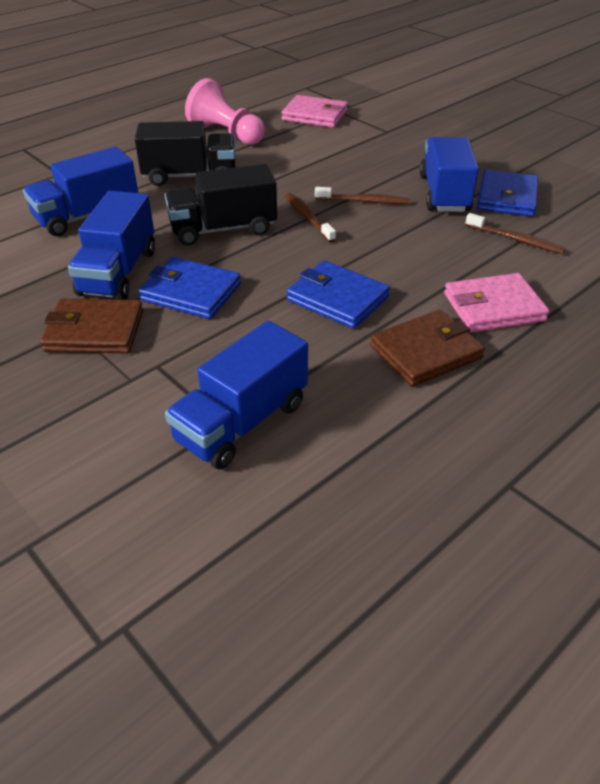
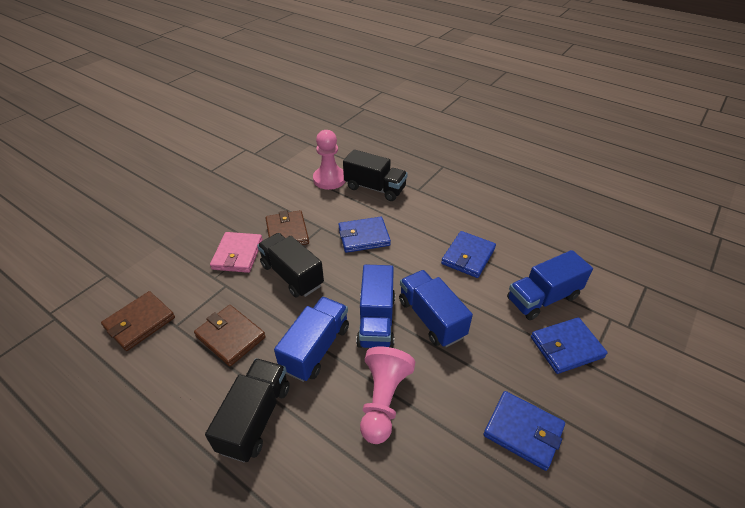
black truck: 2 -> 3
blue wallet: 3 -> 4
brown toothbrush: 3 -> 0
brown wallet: 2 -> 3
pink pawn: 1 -> 2
pink wallet: 2 -> 1

